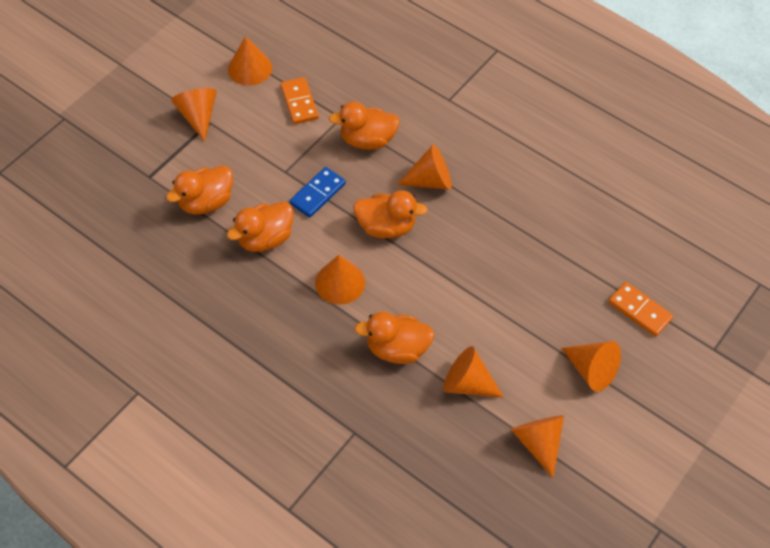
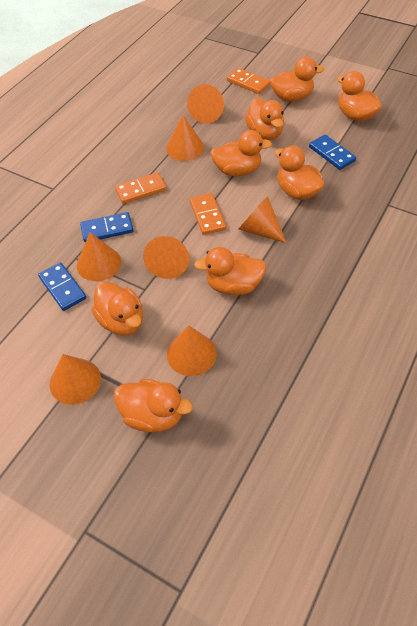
blue domino: 1 -> 3
orange domino: 2 -> 3
orange duck: 5 -> 8

